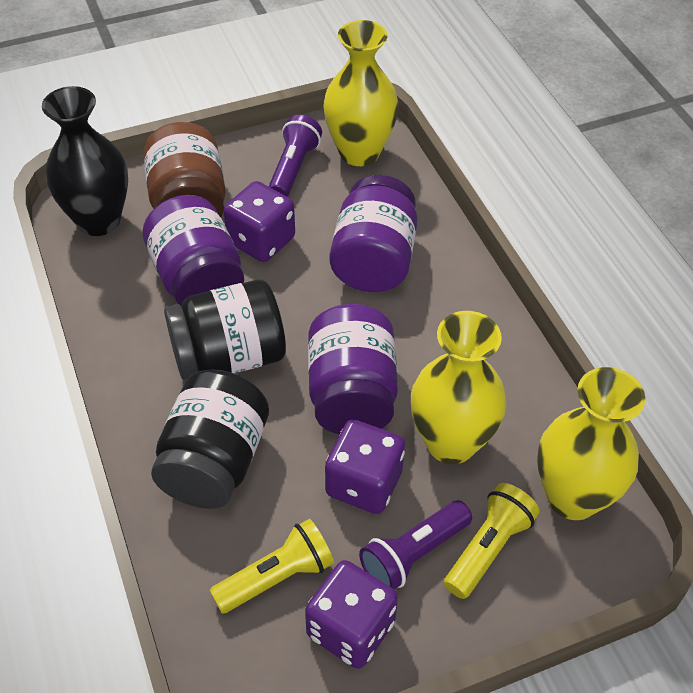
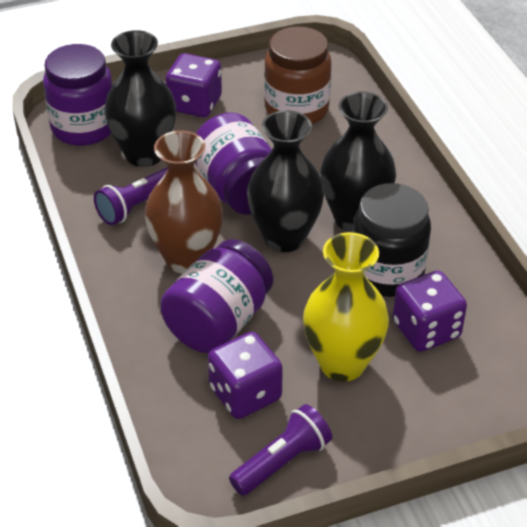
black jar: 2 -> 1
black vase: 1 -> 3
brown vase: 0 -> 1
yellow flashlight: 2 -> 0
yellow vase: 3 -> 1

